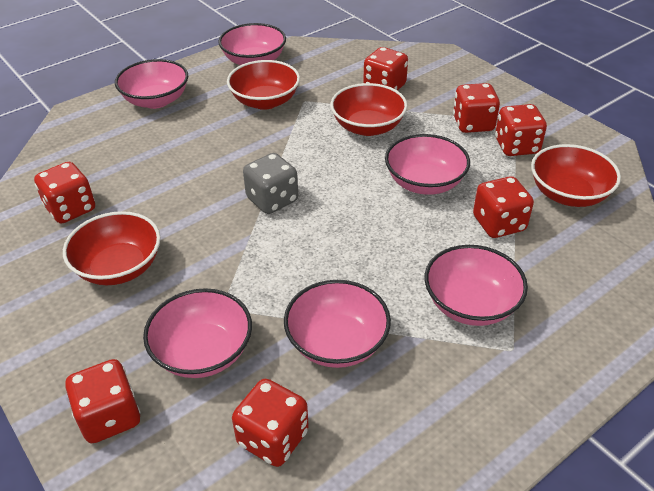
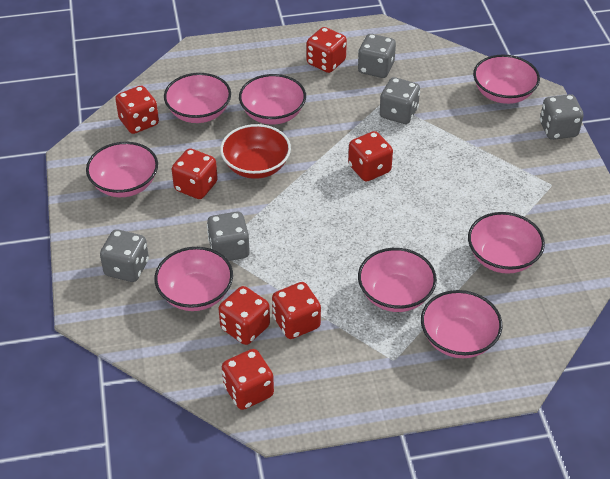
grey dice: 1 -> 5
pink bowl: 6 -> 8
red bowl: 4 -> 1

